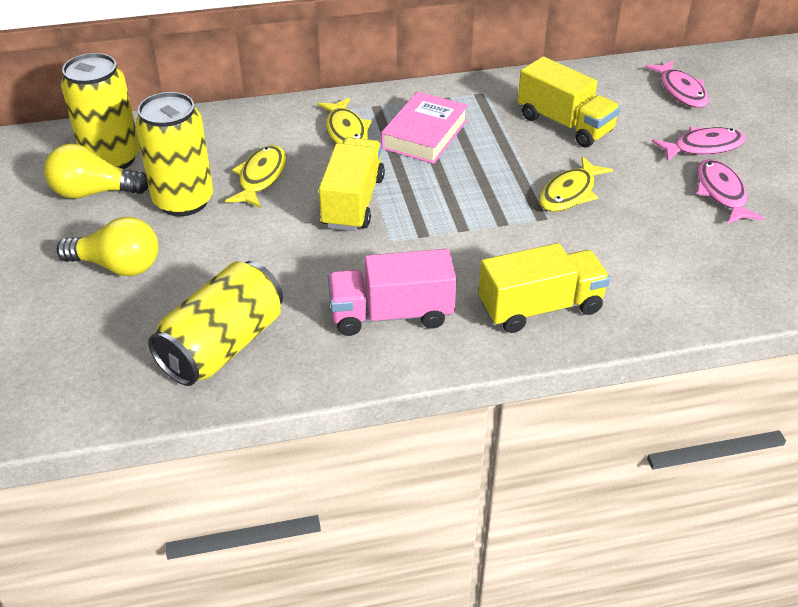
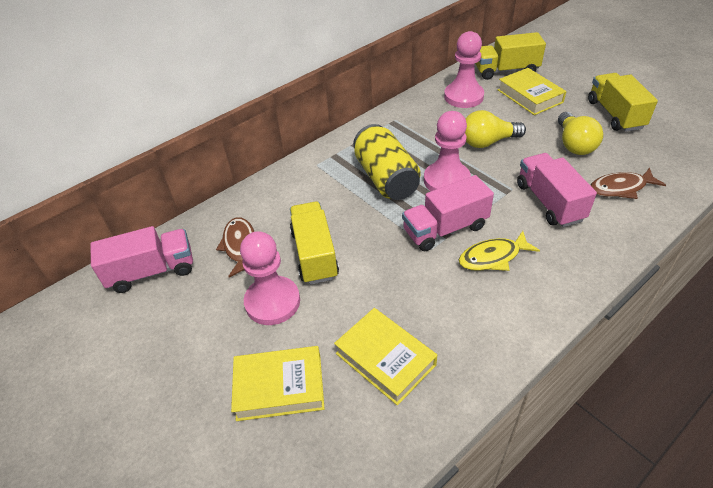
brown fish: 0 -> 2
pink book: 1 -> 0
pink fish: 3 -> 0
pink pawn: 0 -> 3
pink truck: 1 -> 3
yellow book: 0 -> 3
yellow can: 3 -> 1
yellow fish: 3 -> 1

